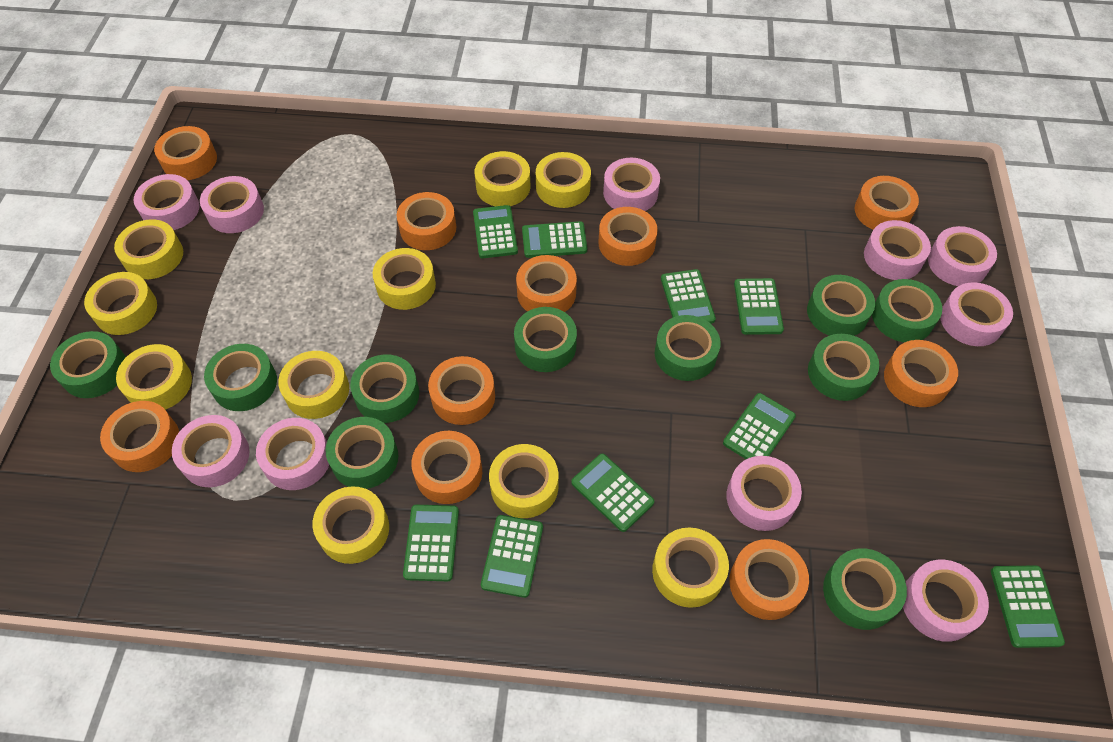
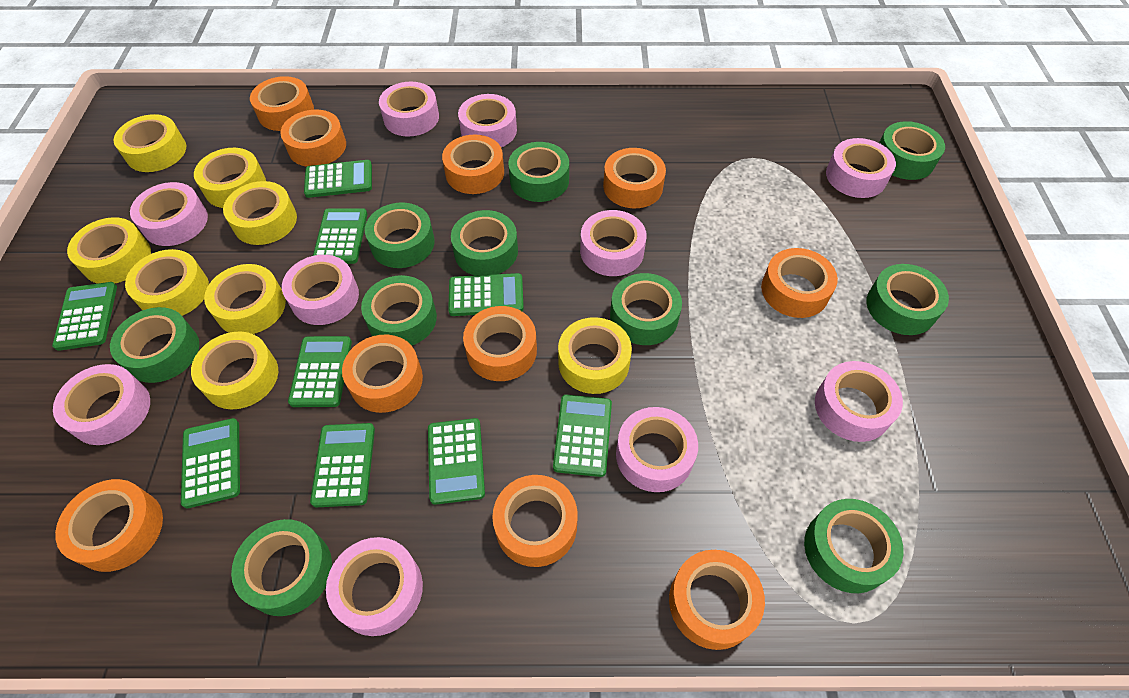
yellow tape: 10 -> 8

